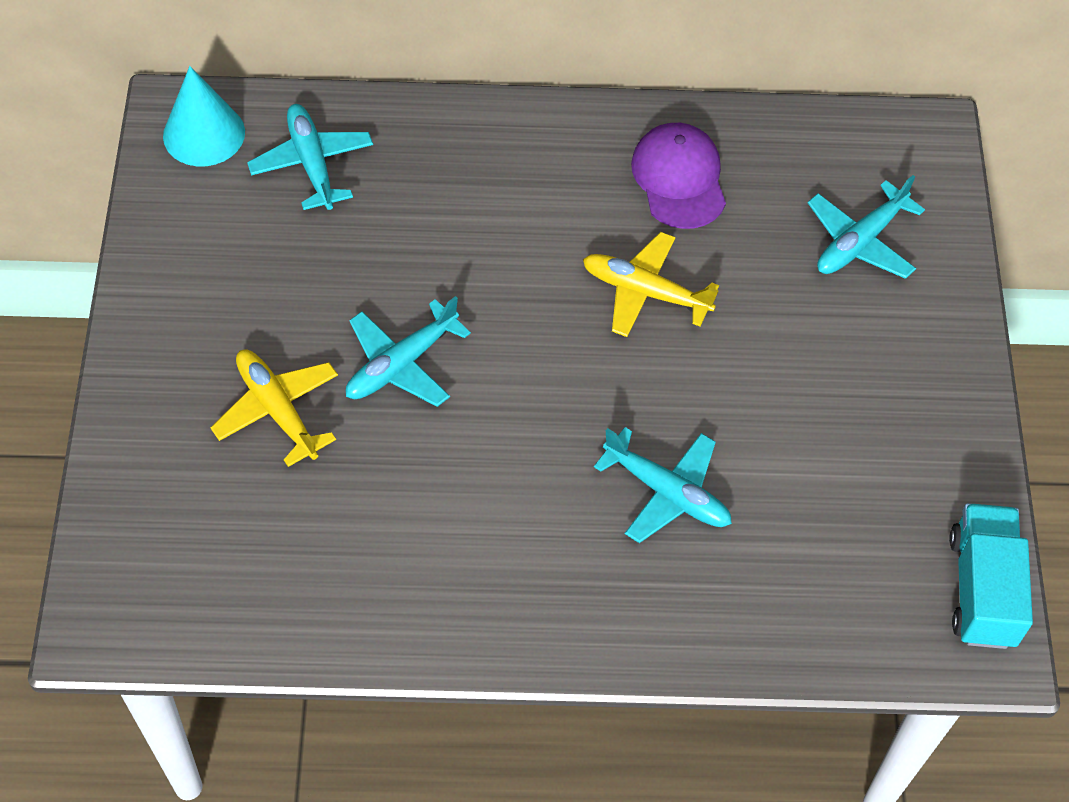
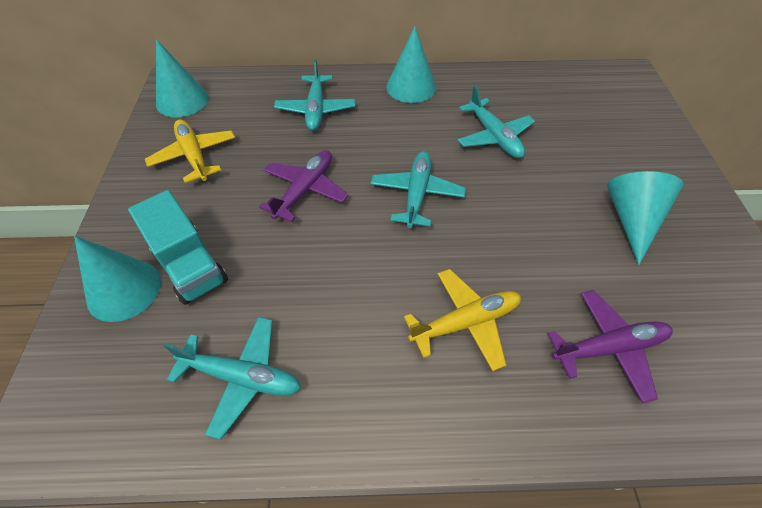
purple cap: 1 -> 0
purple plane: 0 -> 2
turquoise cone: 1 -> 4

